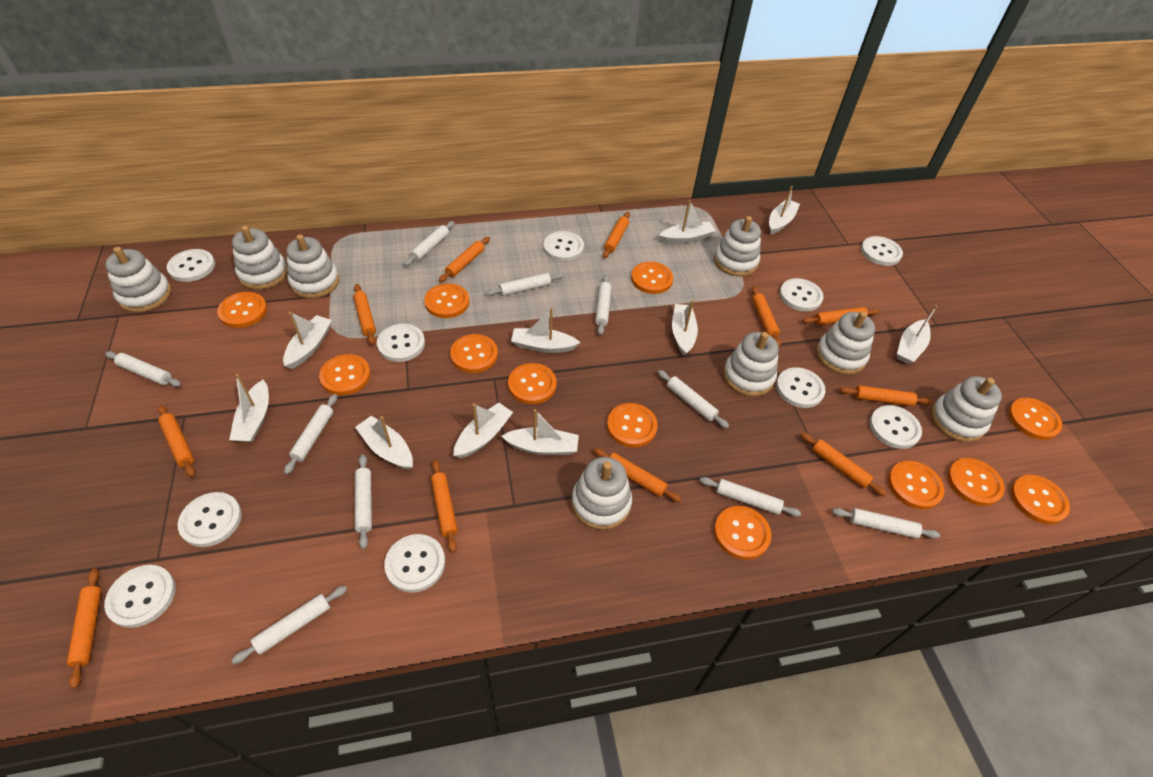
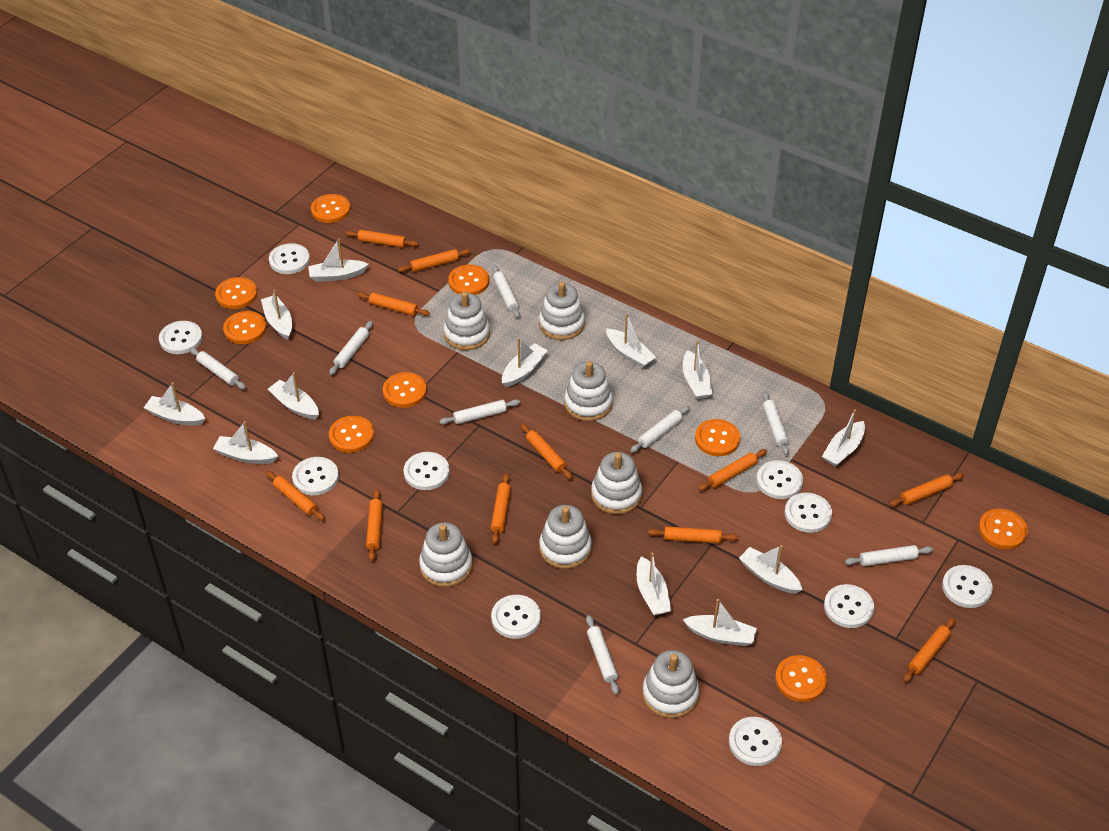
orange button: 12 -> 9
white boat: 10 -> 12
white rolling pin: 10 -> 8
white stacking toy: 8 -> 7

